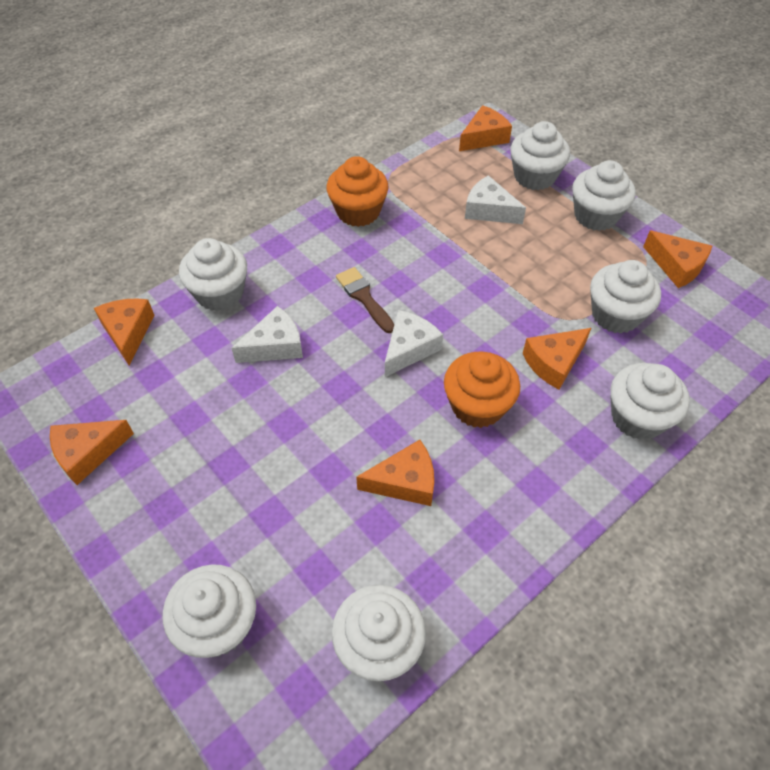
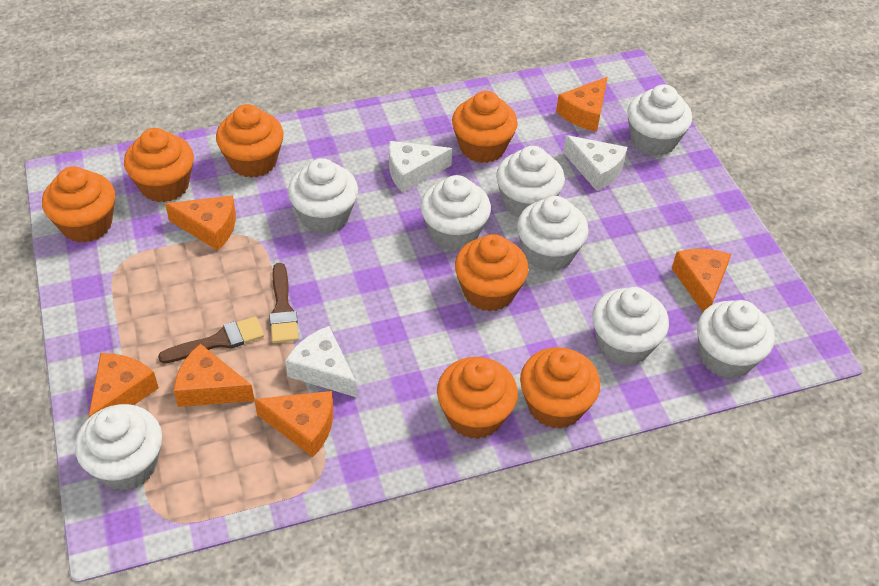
brown brush: 1 -> 2
orange cupcake: 2 -> 7
white cupcake: 7 -> 8

